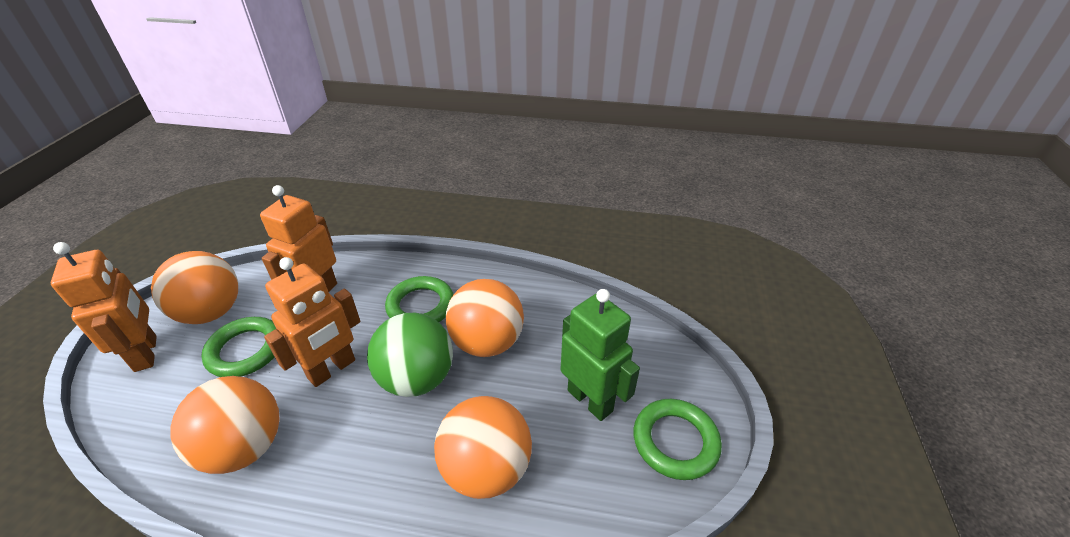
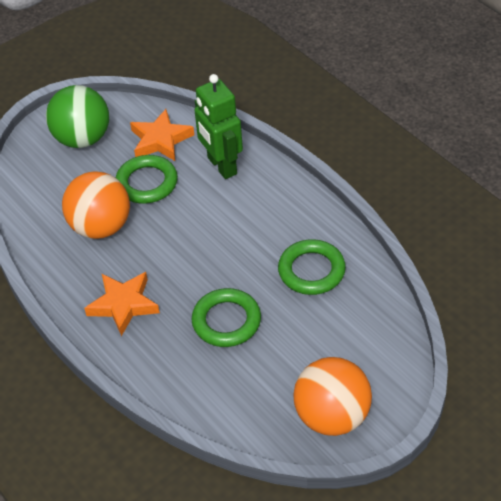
orange ball: 4 -> 2
orange robot: 3 -> 0
orange star: 0 -> 2

